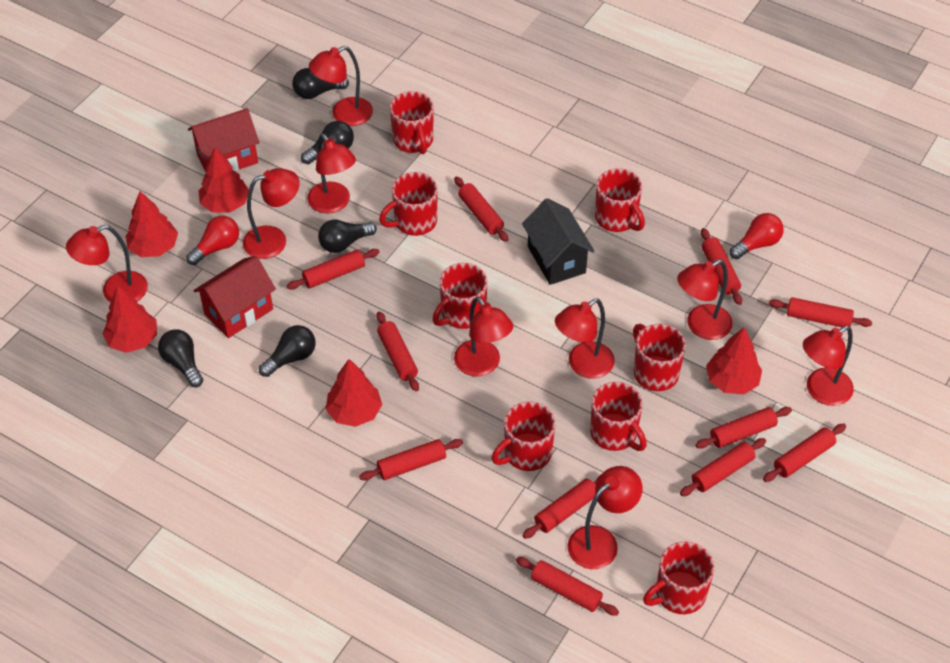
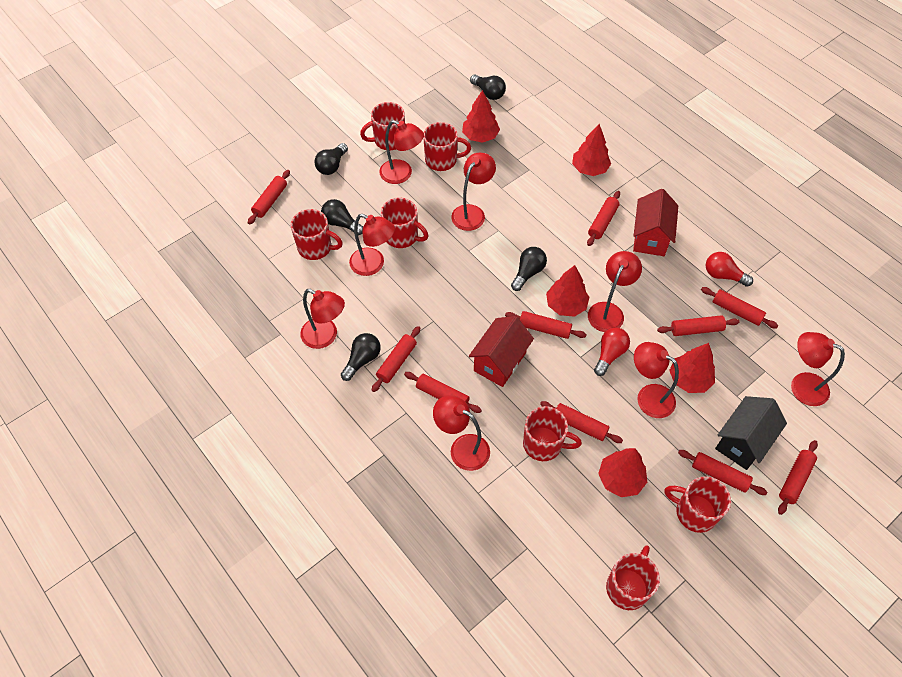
red lamp: 9 -> 8
red mug: 8 -> 7
red rolling pin: 11 -> 10

